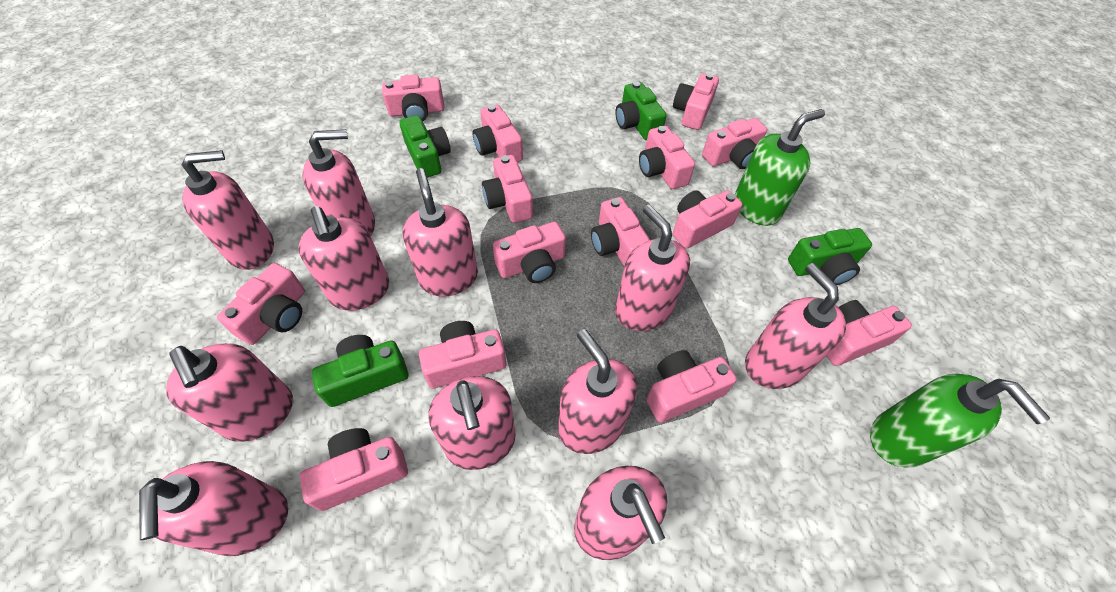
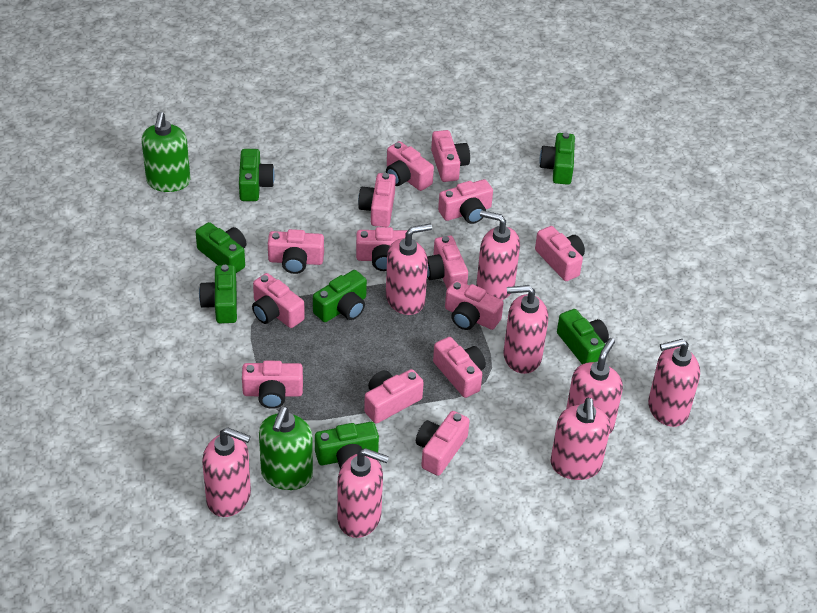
green camera: 4 -> 7
pink soap dispenser: 11 -> 8

